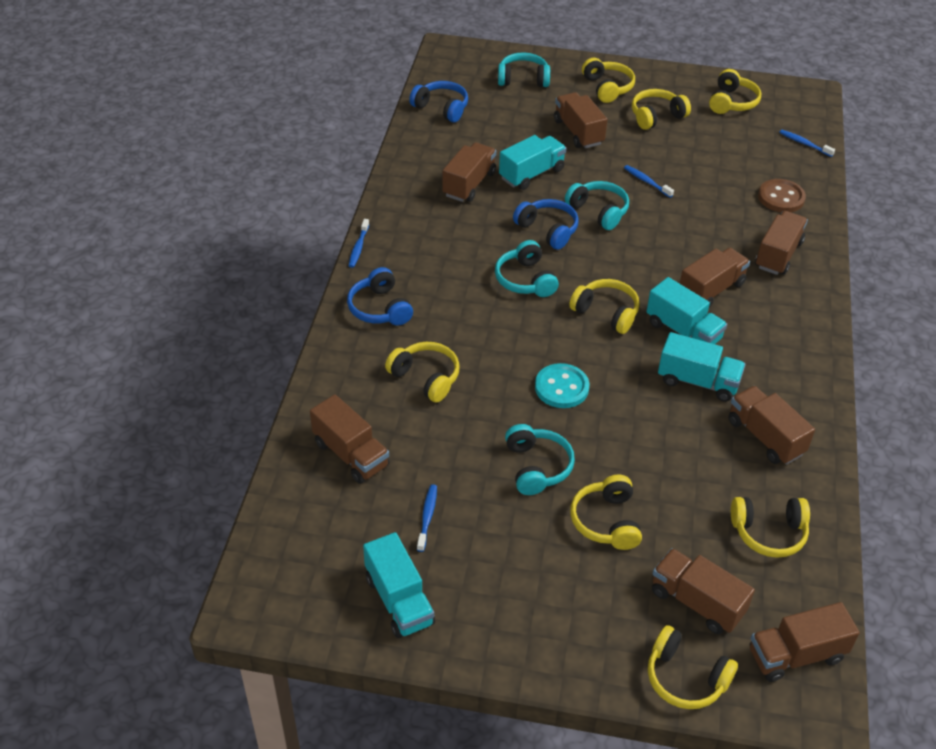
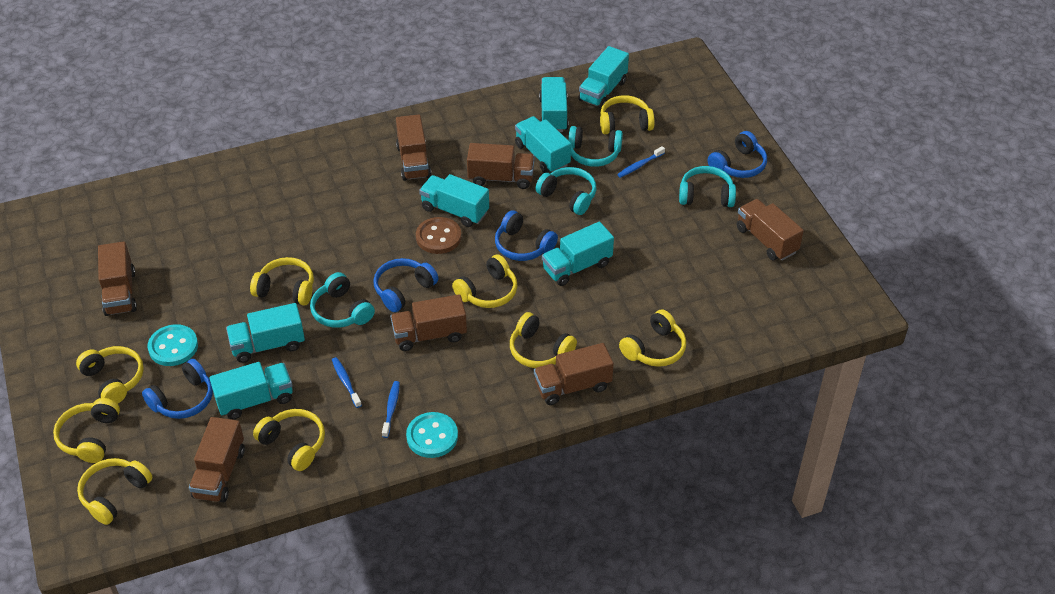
blue headphones: 3 -> 4
blue toothbrush: 4 -> 3
brown truck: 8 -> 7
turquoise button: 1 -> 2
turquoise truck: 4 -> 7
yellow headphones: 8 -> 9

